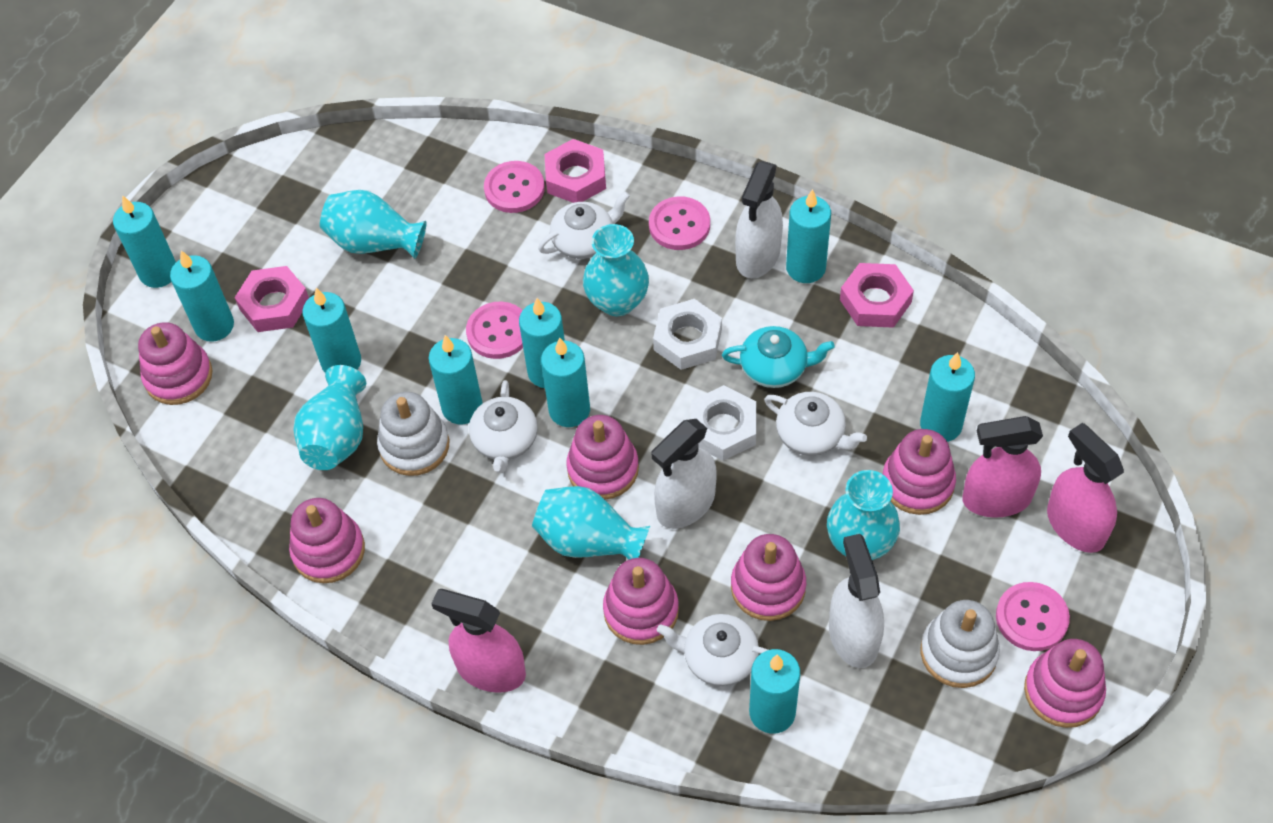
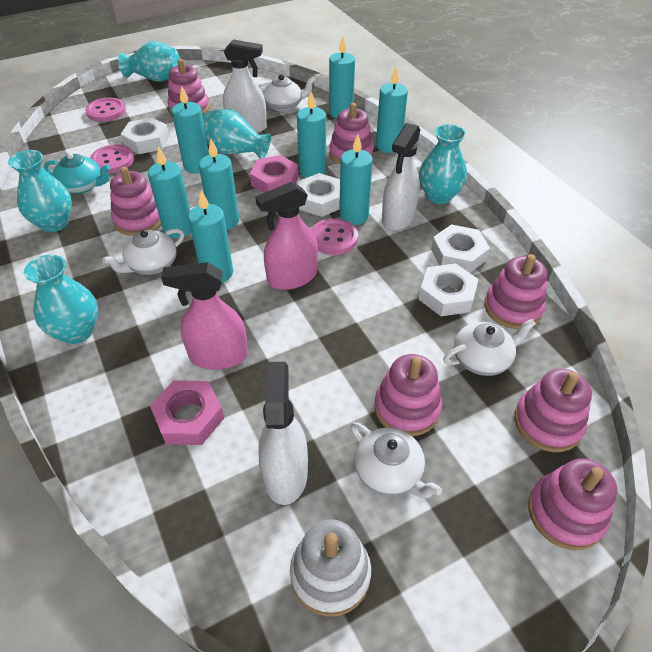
pink button: 4 -> 3
pink nut: 3 -> 2
pink spray bottle: 3 -> 2
turquoise candle: 9 -> 8
white nut: 2 -> 4
white stacking toy: 2 -> 1

